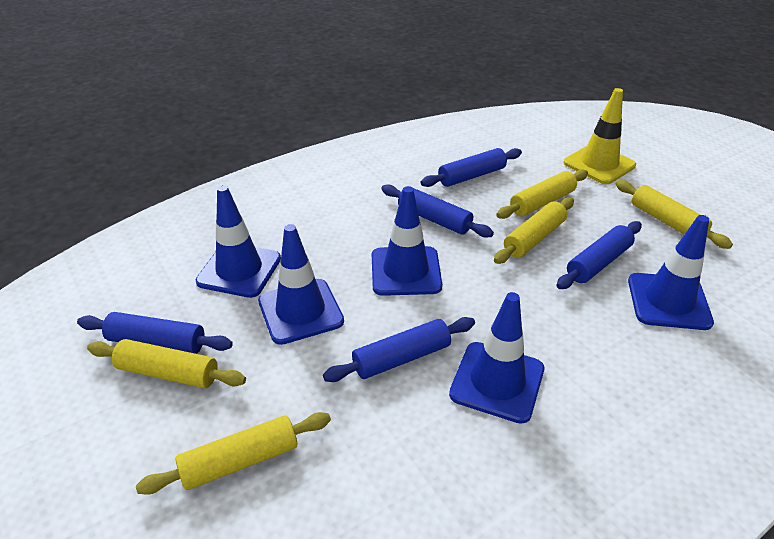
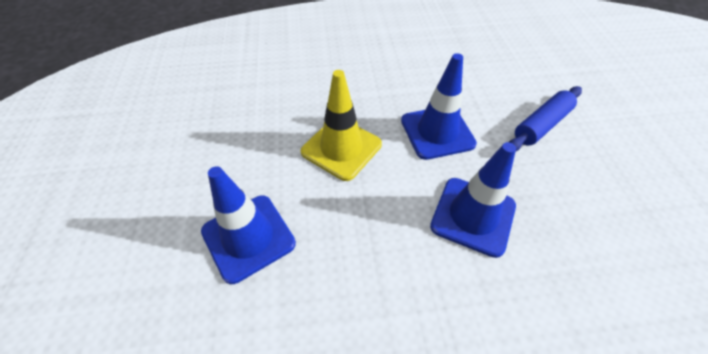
blue rolling pin: 5 -> 1
blue traffic cone: 5 -> 3
yellow rolling pin: 5 -> 0

